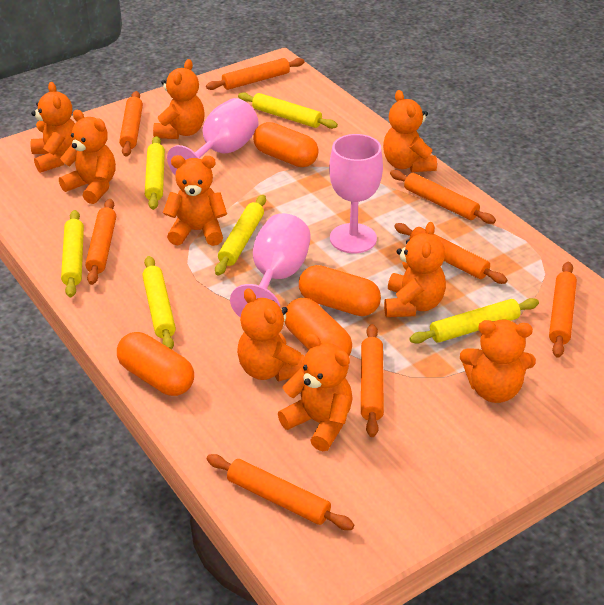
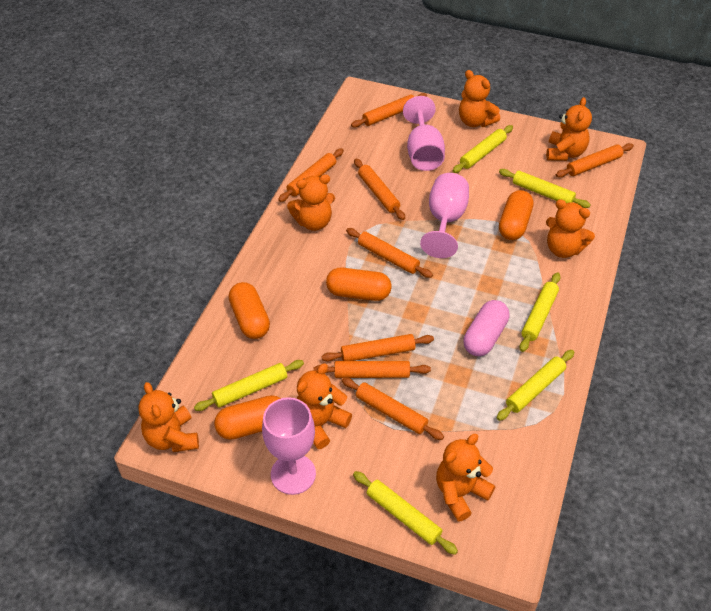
orange teddy bear: 9 -> 7
pink capsule: 0 -> 1

